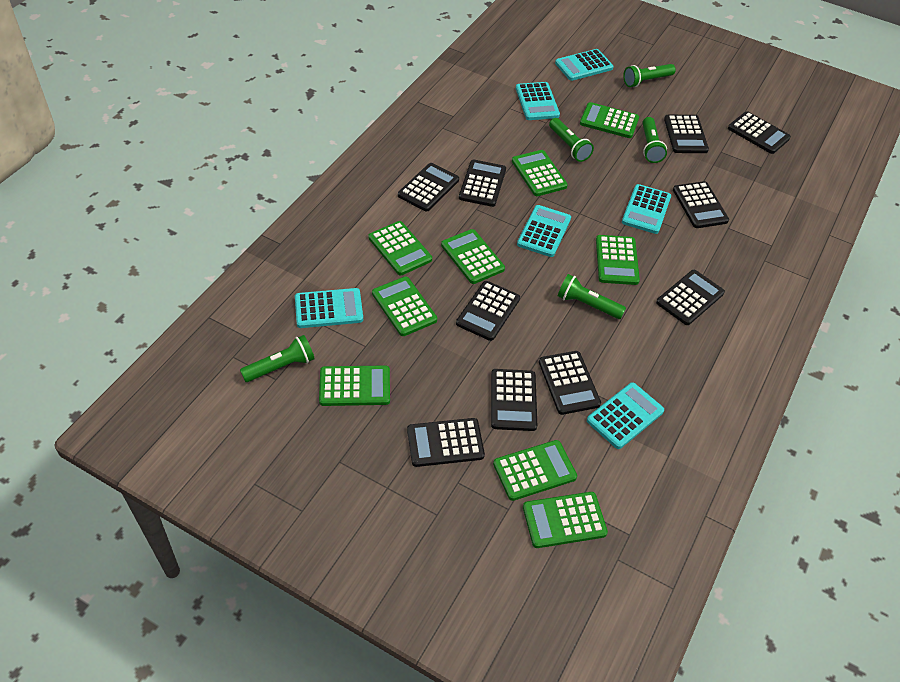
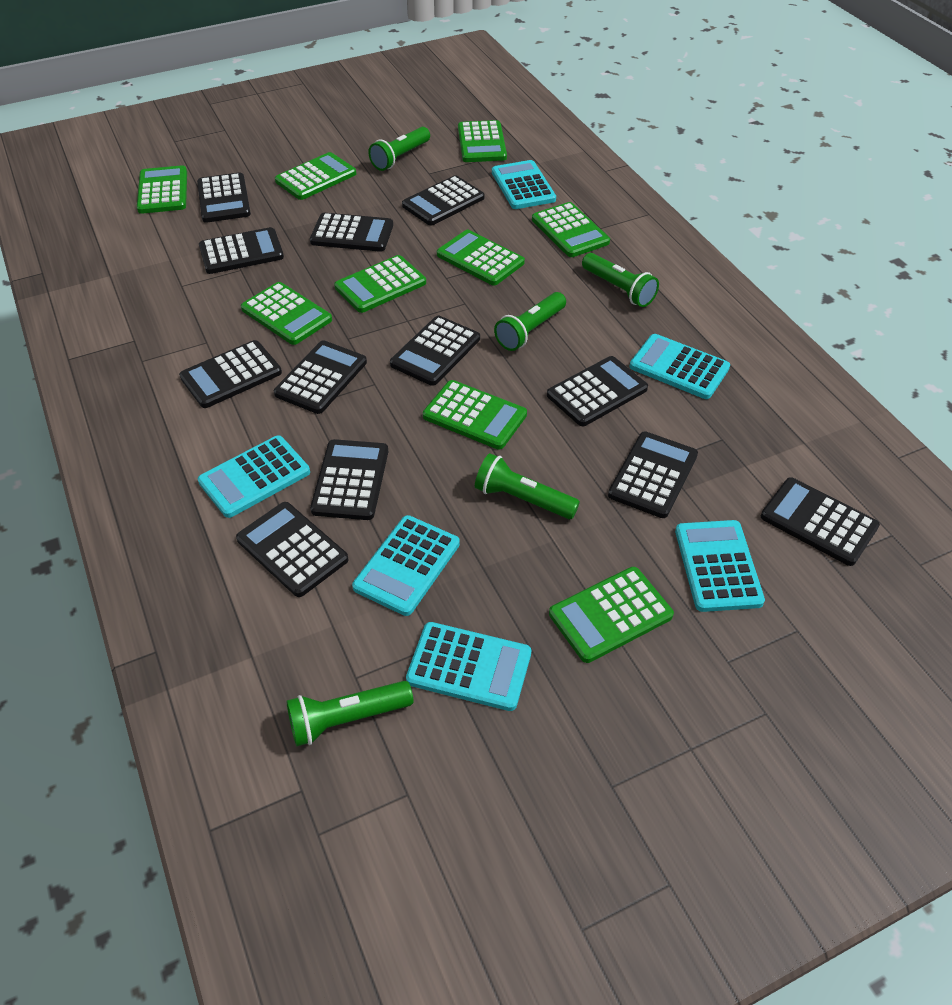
black calculator: 10 -> 12

